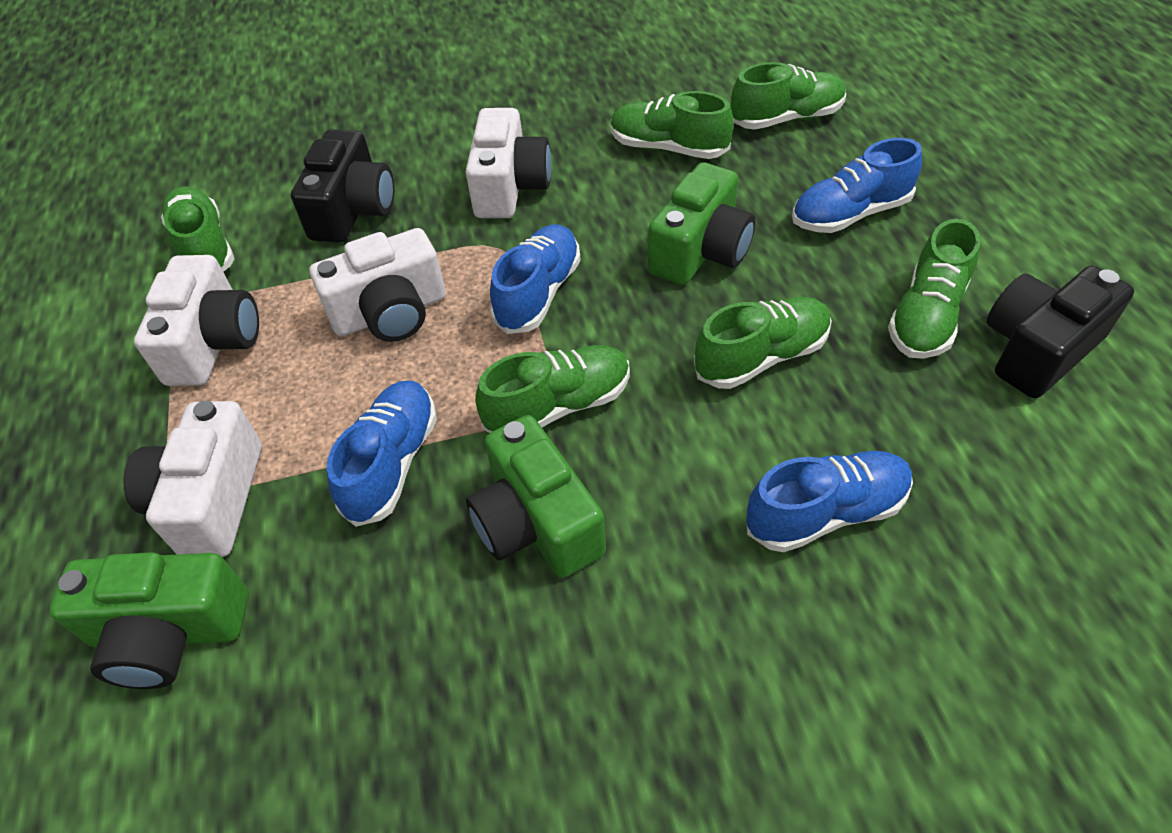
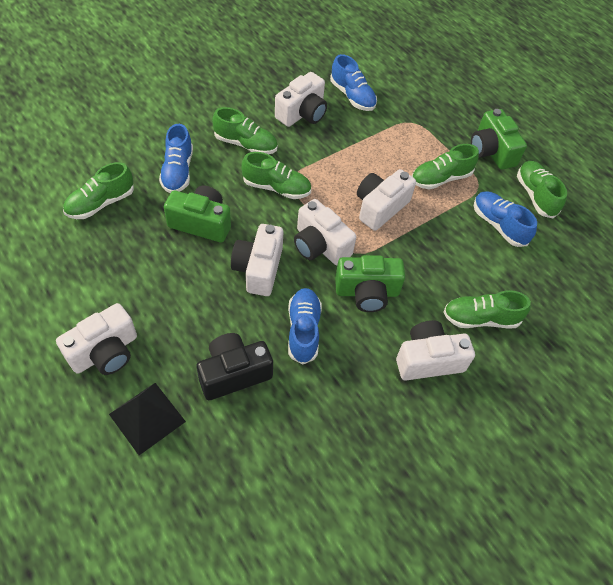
black camera: 2 -> 1
black pyramid: 0 -> 1
white camera: 4 -> 6

